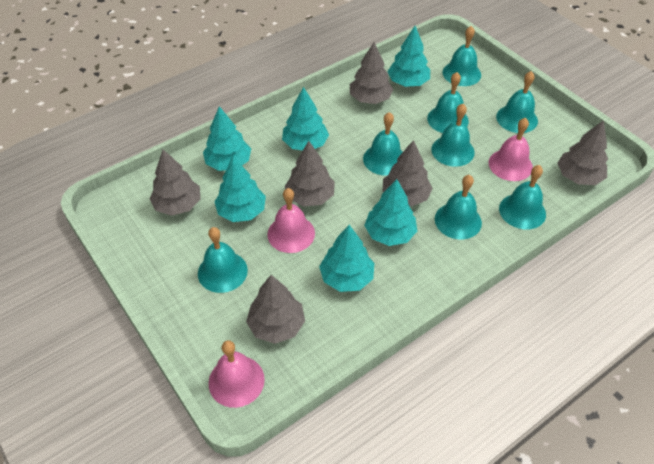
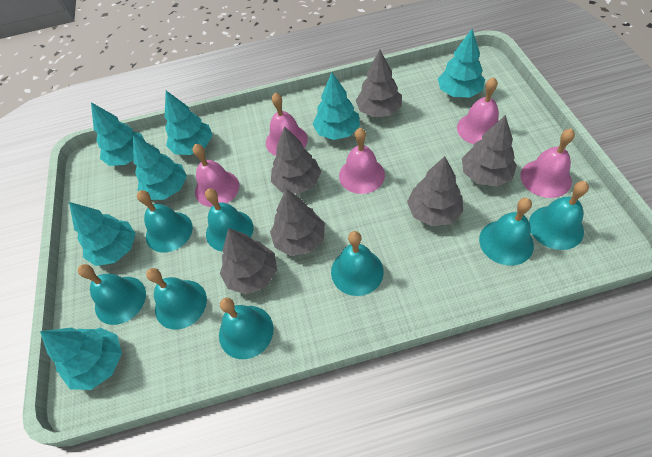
pink bell: 3 -> 5
turquoise tree: 6 -> 7

